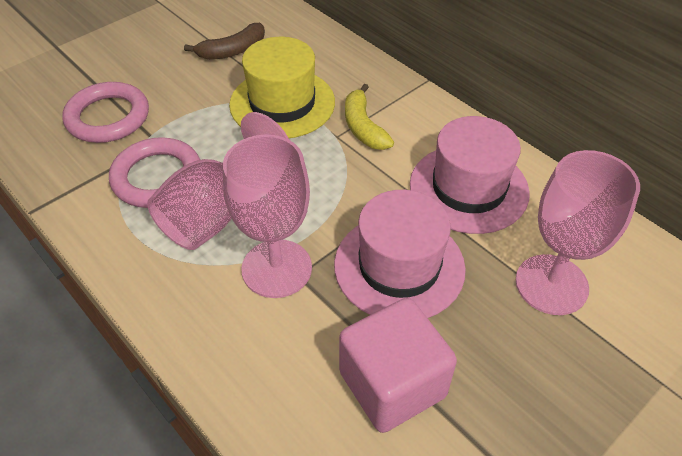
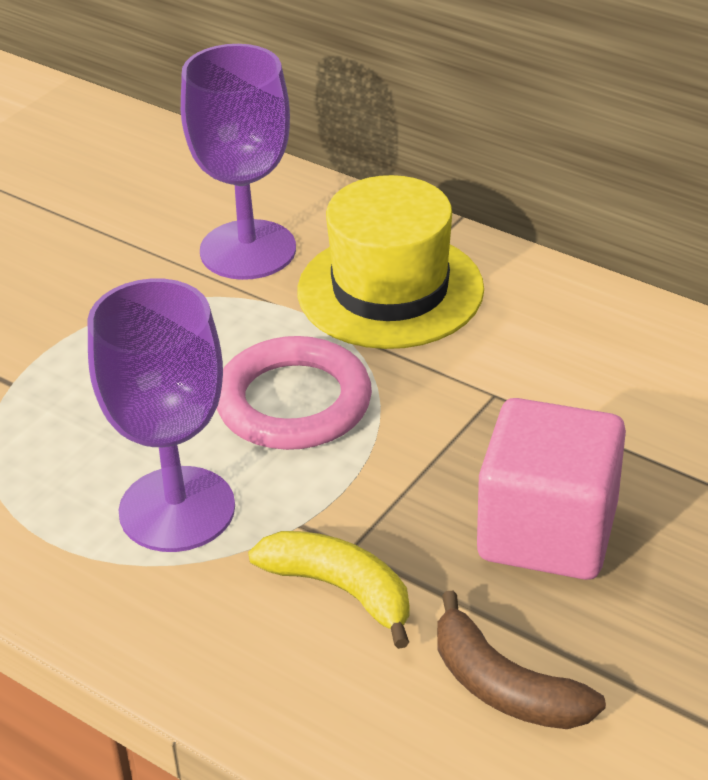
pink goblet: 3 -> 0
pink hat: 2 -> 0
pink ring: 2 -> 1
purple goblet: 0 -> 2

